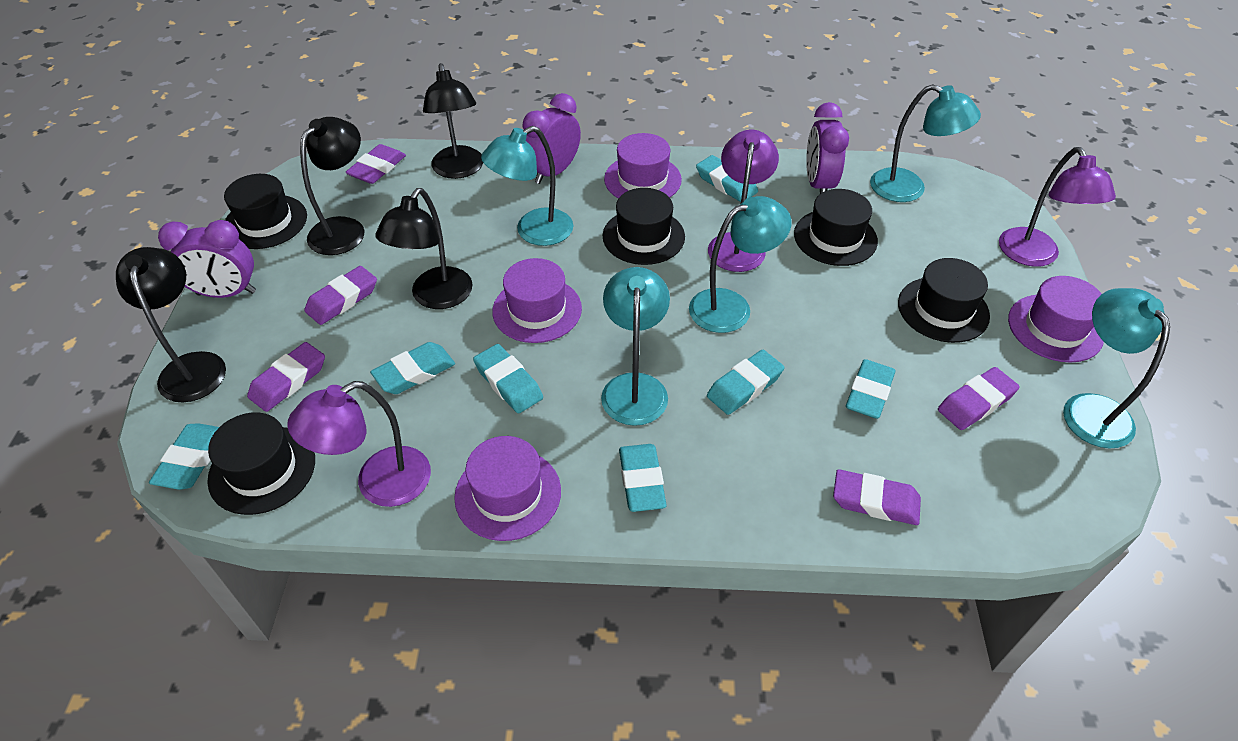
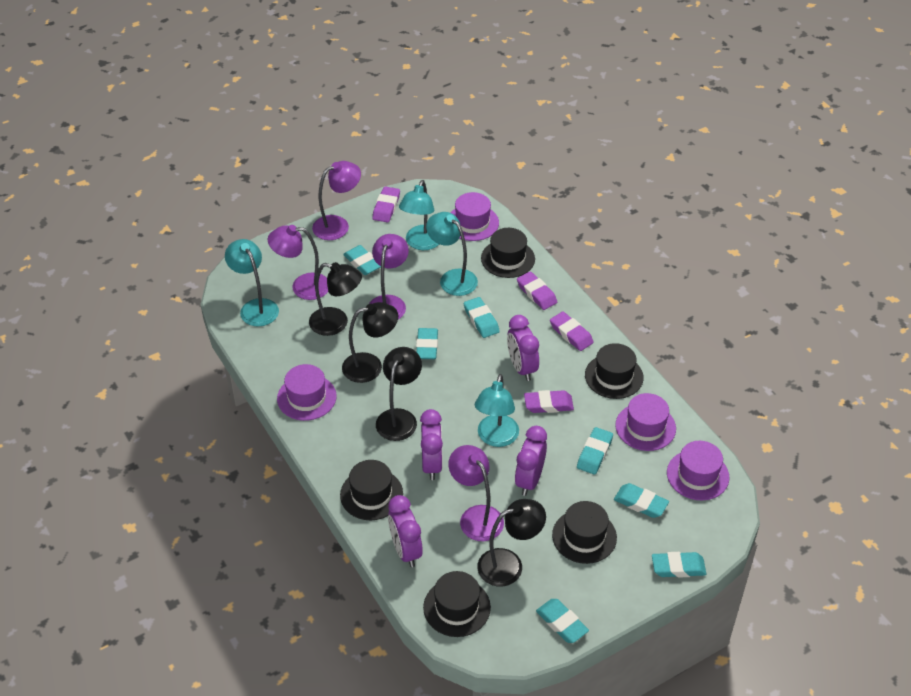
purple clock: 3 -> 4
purple eraser: 5 -> 4
purple lamp: 3 -> 4
turquoise lamp: 5 -> 4

